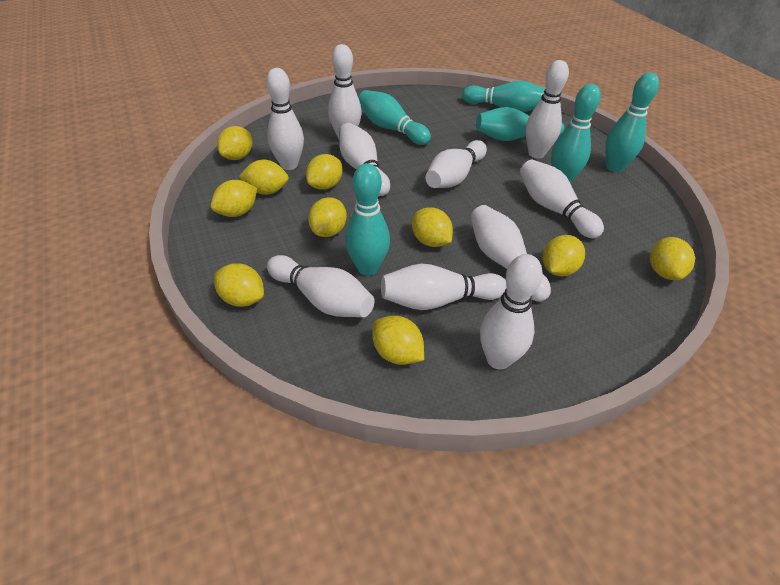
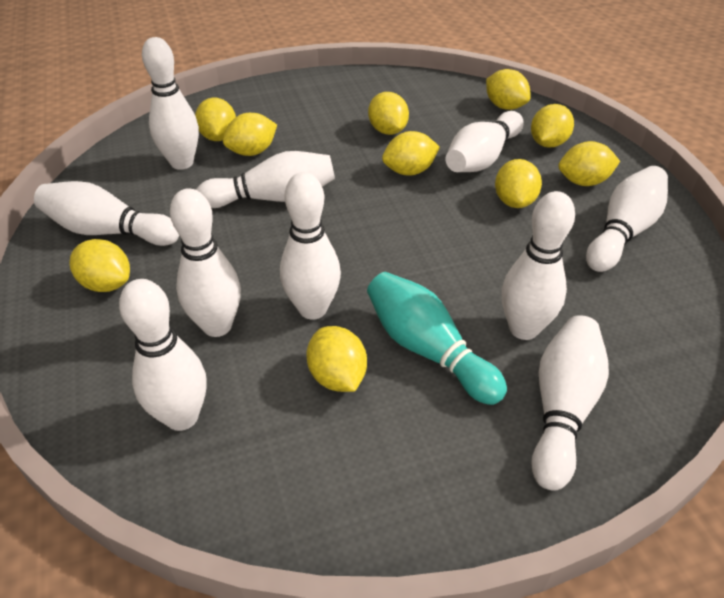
turquoise bowling pin: 6 -> 1

